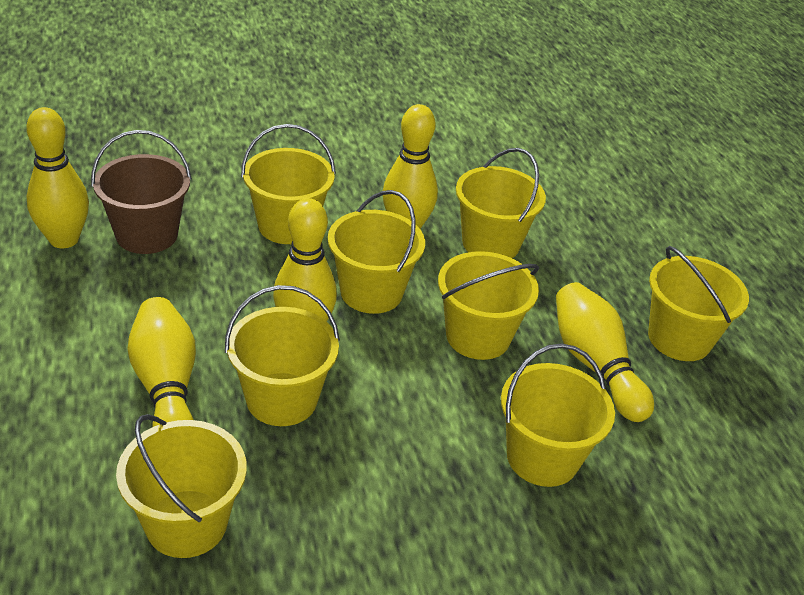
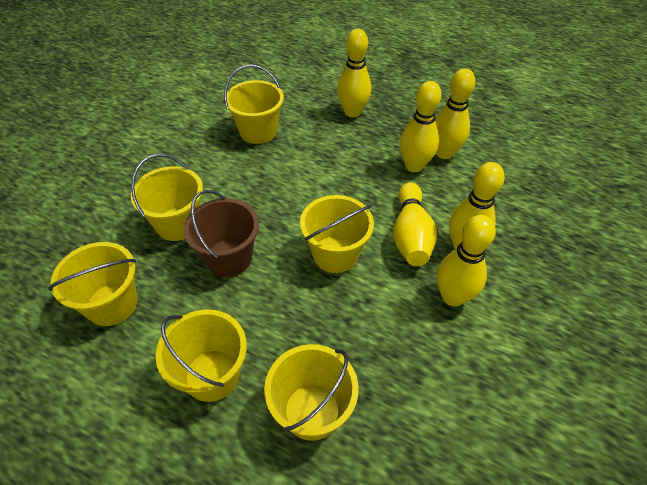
yellow bowling pin: 5 -> 6
yellow bucket: 8 -> 6

